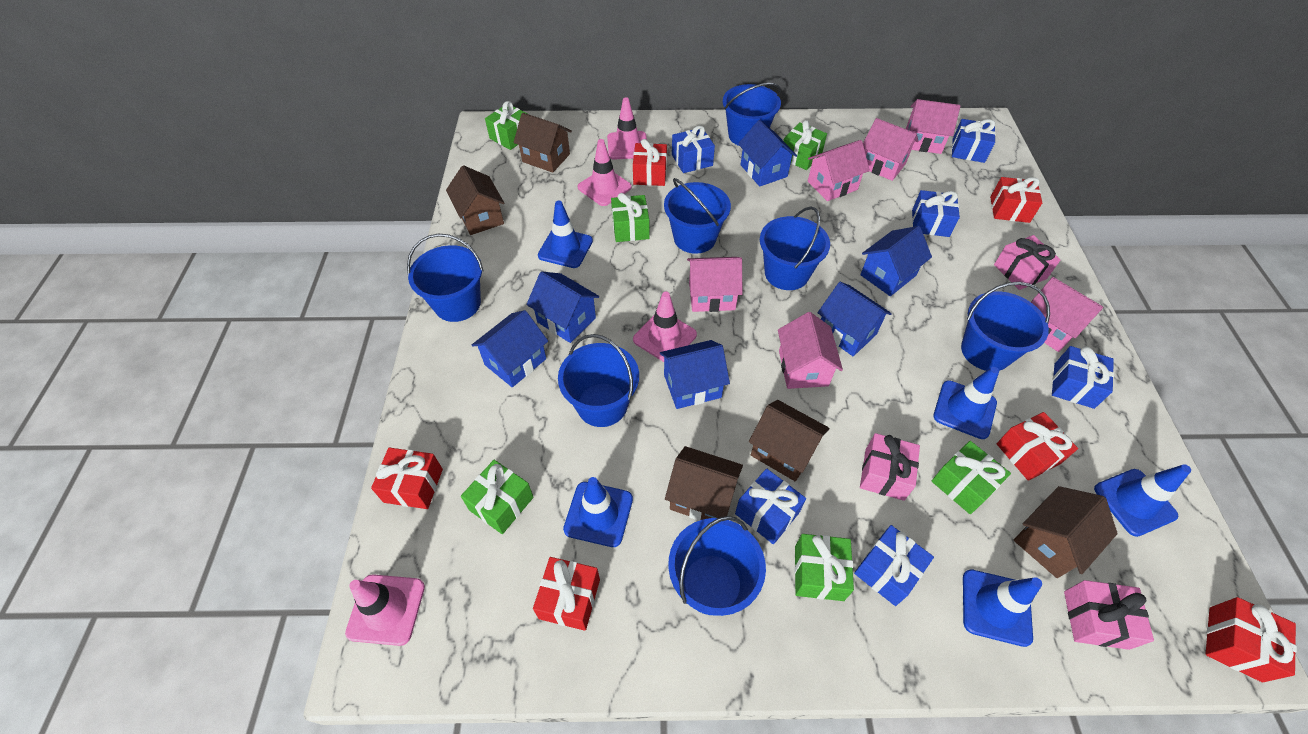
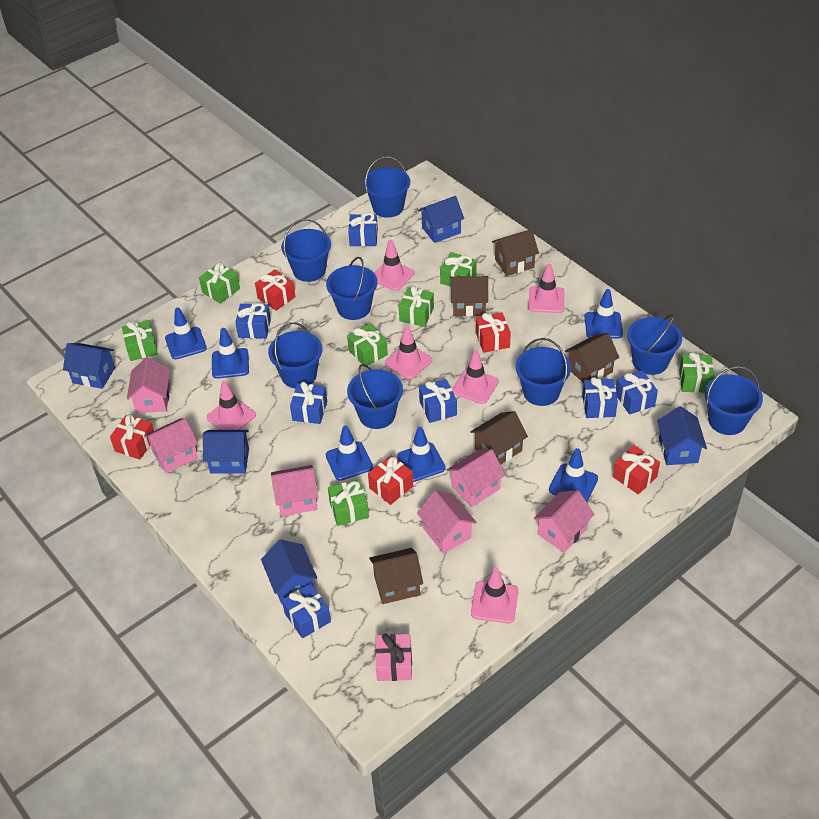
blue bucket: 7 -> 8
blue gift: 6 -> 7
blue house: 6 -> 5
blue traffic cone: 5 -> 6
green gift: 6 -> 7
pink gift: 3 -> 1
pink traffic cone: 4 -> 6
red gift: 6 -> 5

